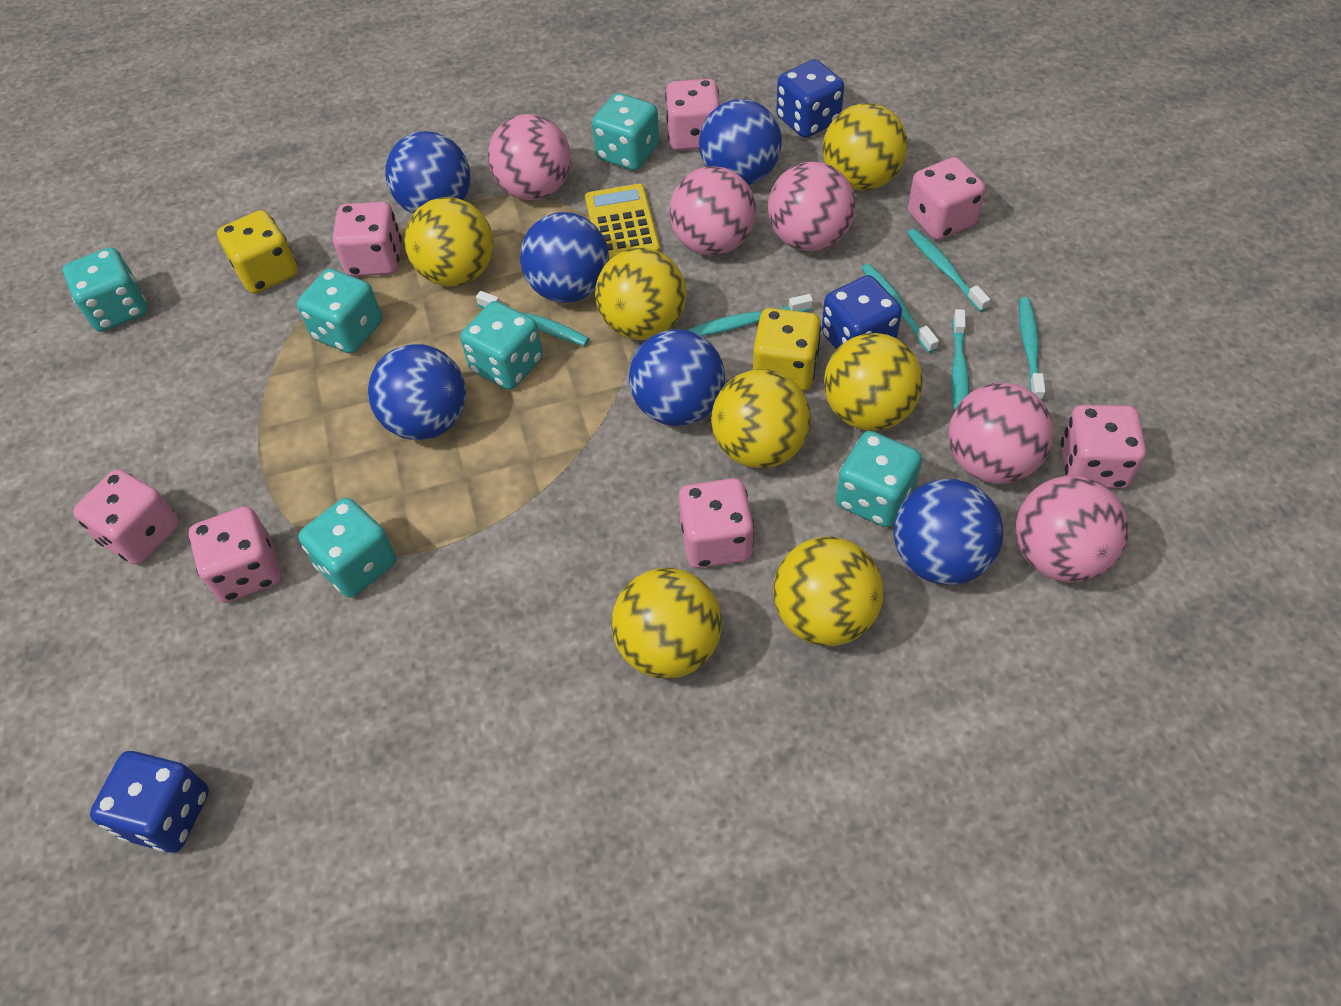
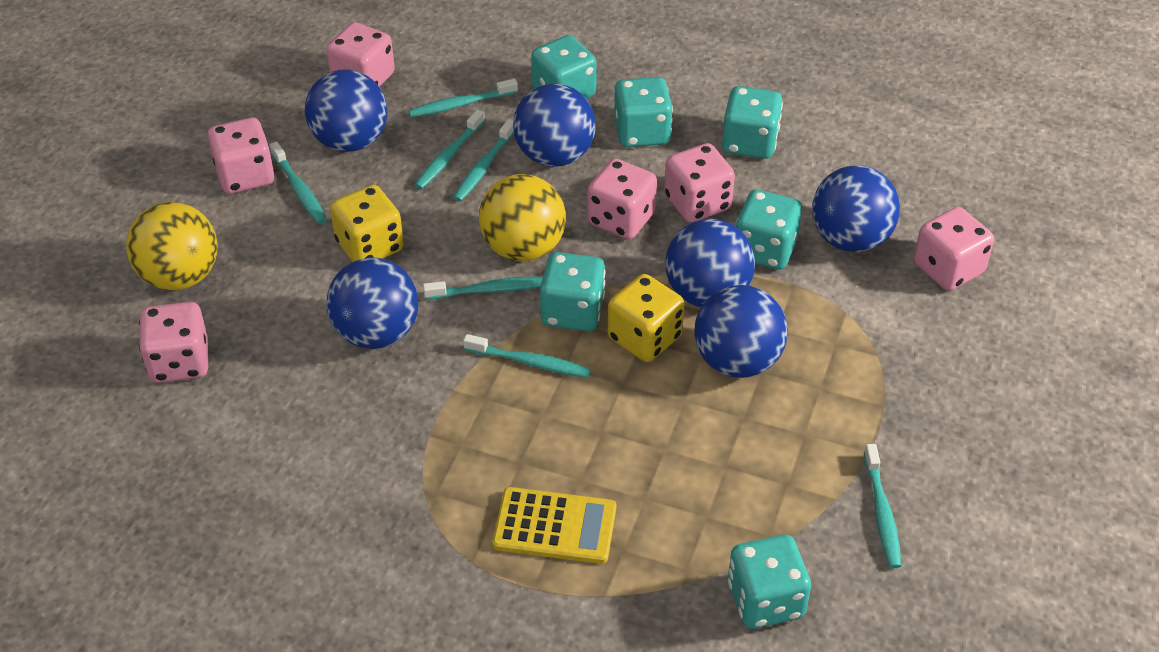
blue dice: 3 -> 0
pink ball: 5 -> 0
pink dice: 7 -> 6
turquoise toothbrush: 6 -> 7
yellow ball: 7 -> 2

